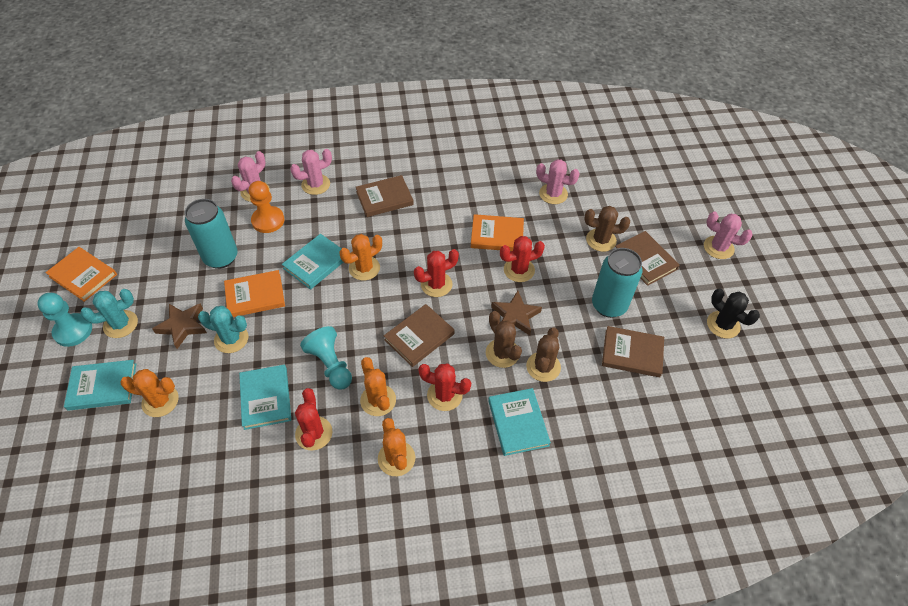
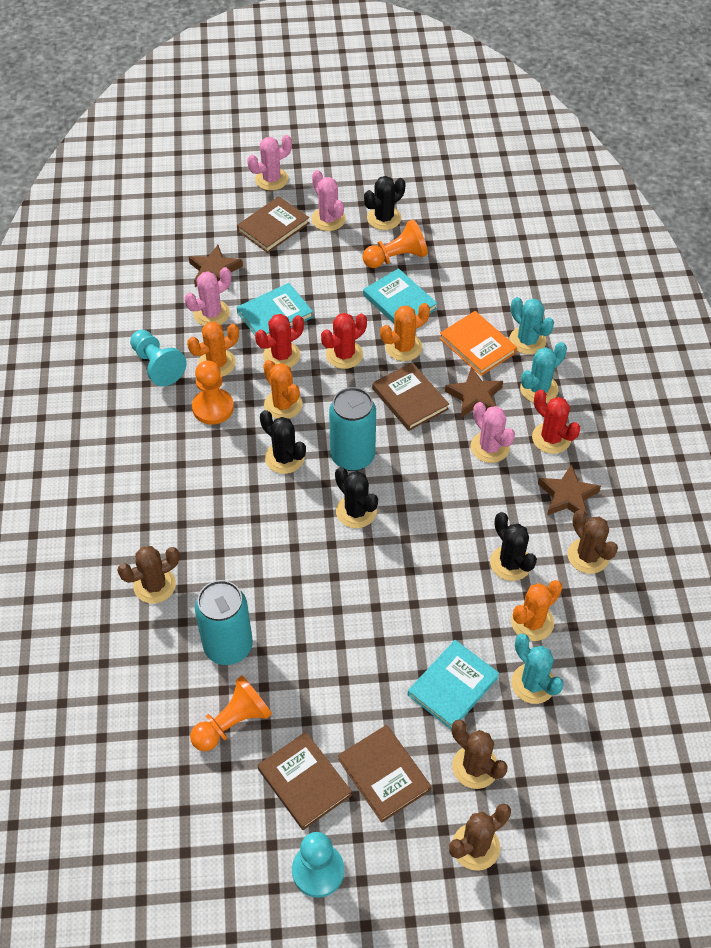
black cactus: 1 -> 4
brown cactus: 3 -> 4
brown star: 2 -> 3
orange book: 3 -> 1
orange pawn: 1 -> 3
red cactus: 4 -> 3
turquoise book: 4 -> 3
turquoise cactus: 2 -> 3

